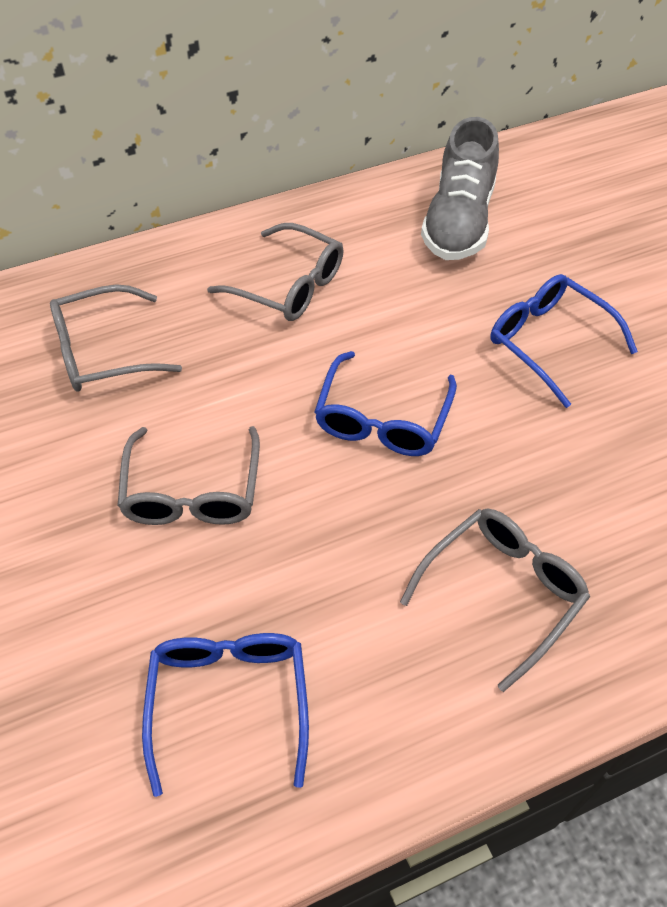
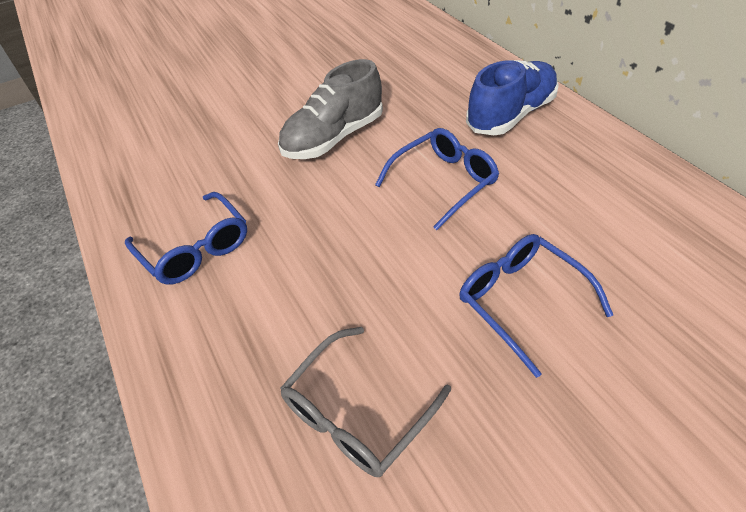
blue shoe: 0 -> 1
grey glasses: 4 -> 1

